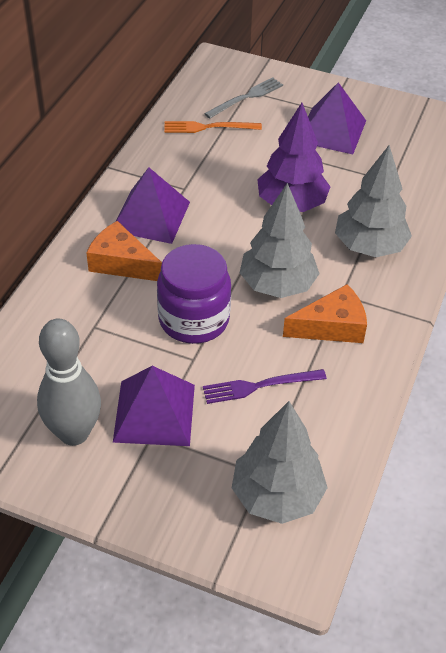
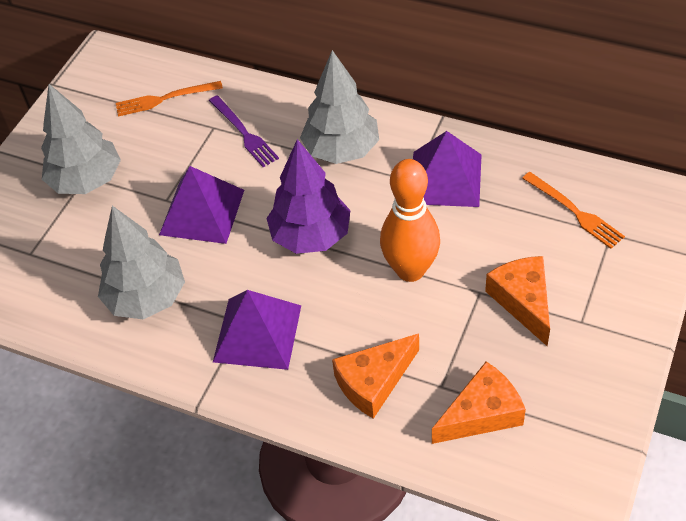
grey bowling pin: 1 -> 0
grey fork: 1 -> 0
orange bowling pin: 0 -> 1
orange cheese: 2 -> 3
orange fork: 1 -> 2
purple jar: 1 -> 0

